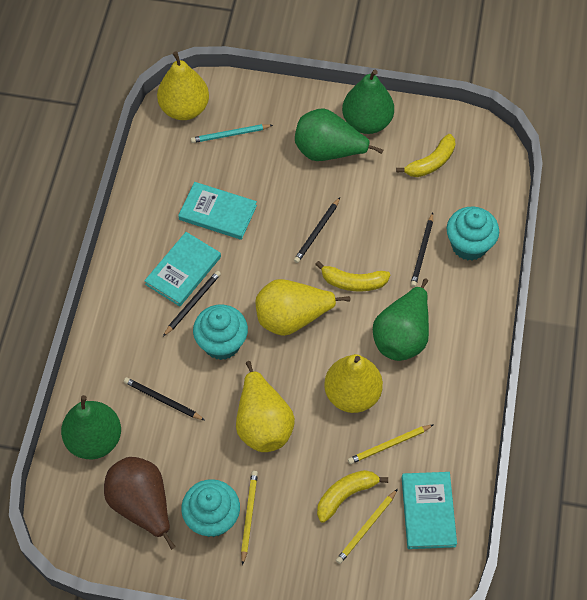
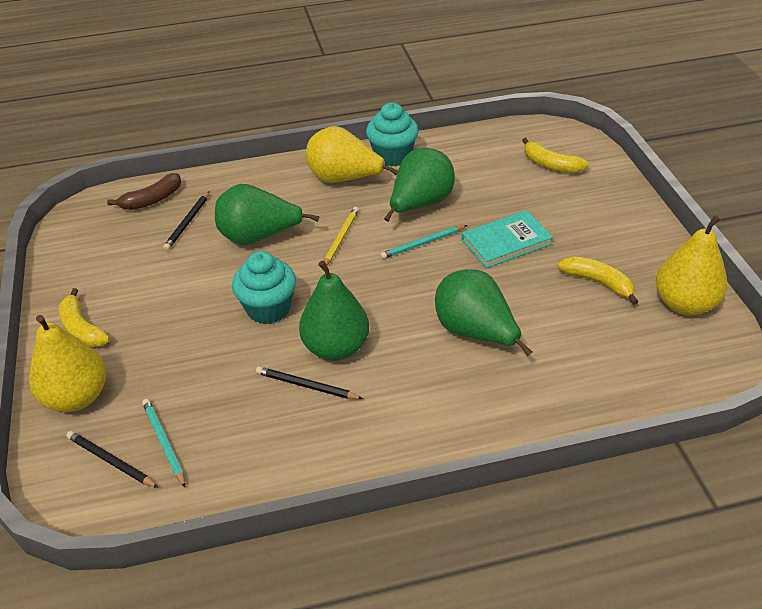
black pencil: 4 -> 3
brown banana: 0 -> 1
brown pear: 1 -> 0
turquoise book: 3 -> 1
turquoise cupcake: 3 -> 2
turquoise pencil: 1 -> 2
yellow pear: 4 -> 3
yellow pencil: 3 -> 1

